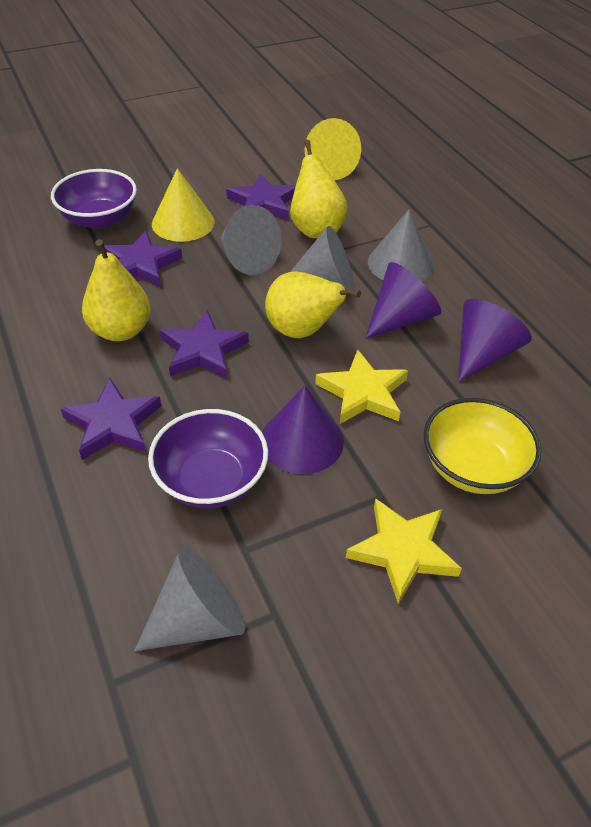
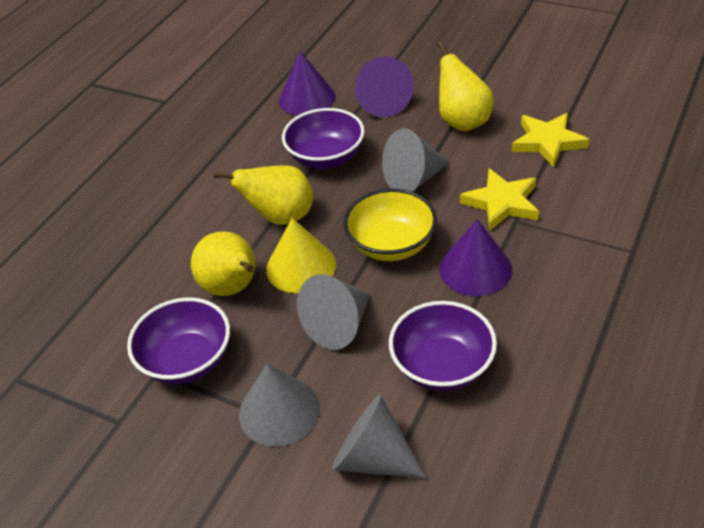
purple bowl: 2 -> 3
purple star: 4 -> 0
yellow cone: 2 -> 1

